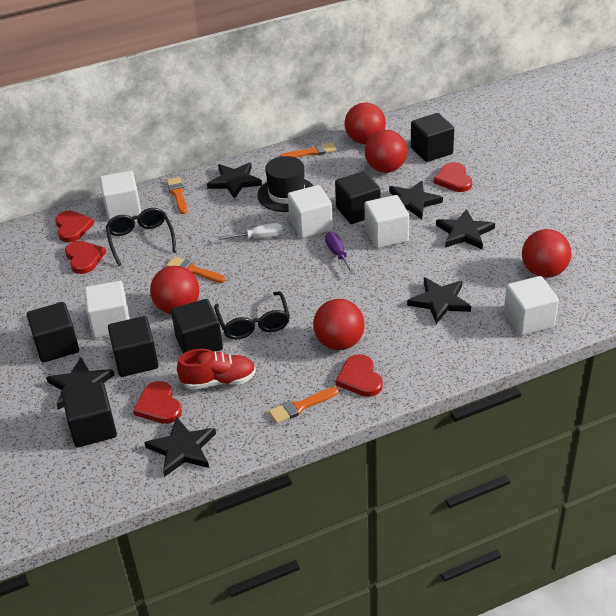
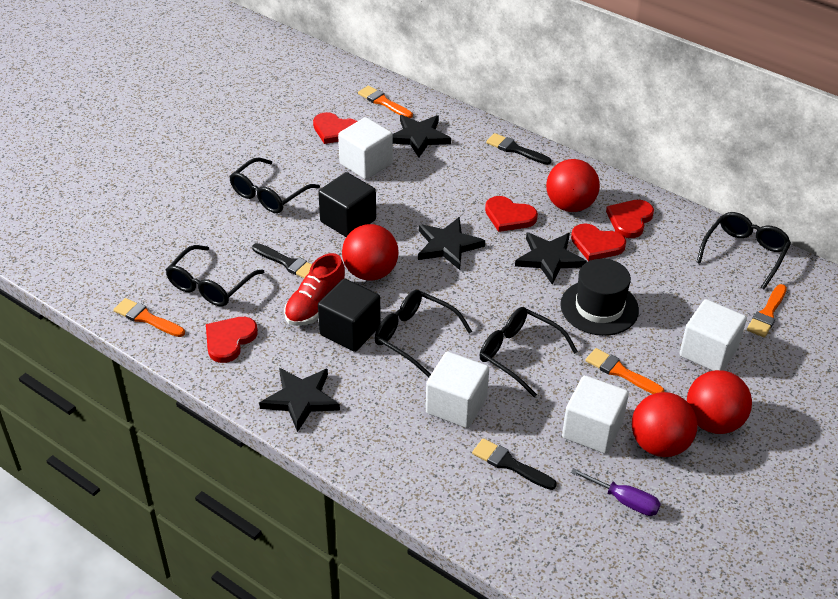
black brush: 0 -> 3
black cube: 6 -> 2
black glasses: 2 -> 5
black star: 6 -> 4
red ball: 5 -> 4
white cube: 5 -> 4
white screwdriver: 1 -> 0

